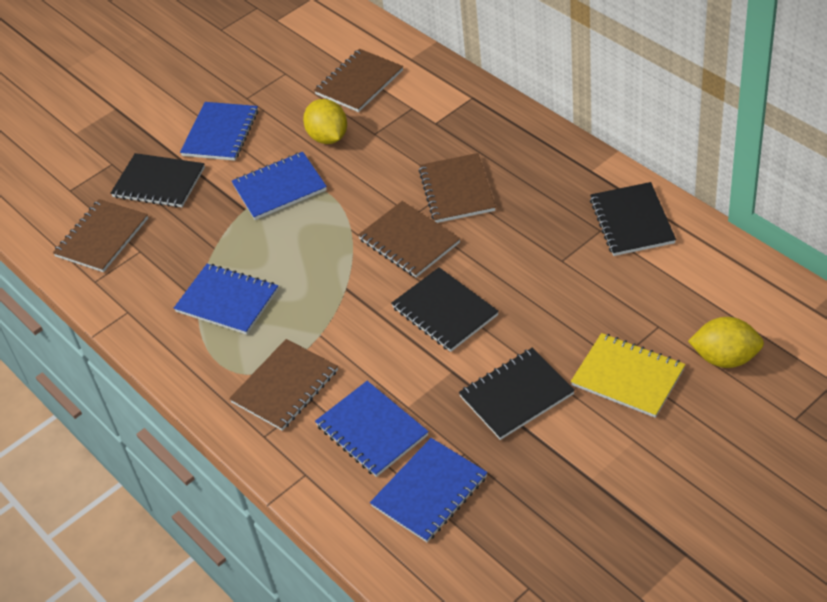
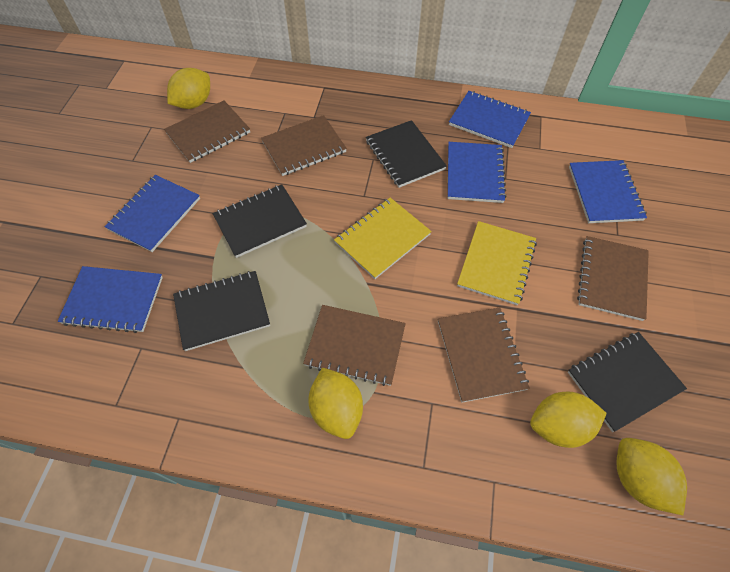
yellow lemon: 2 -> 4
yellow notebook: 1 -> 2

